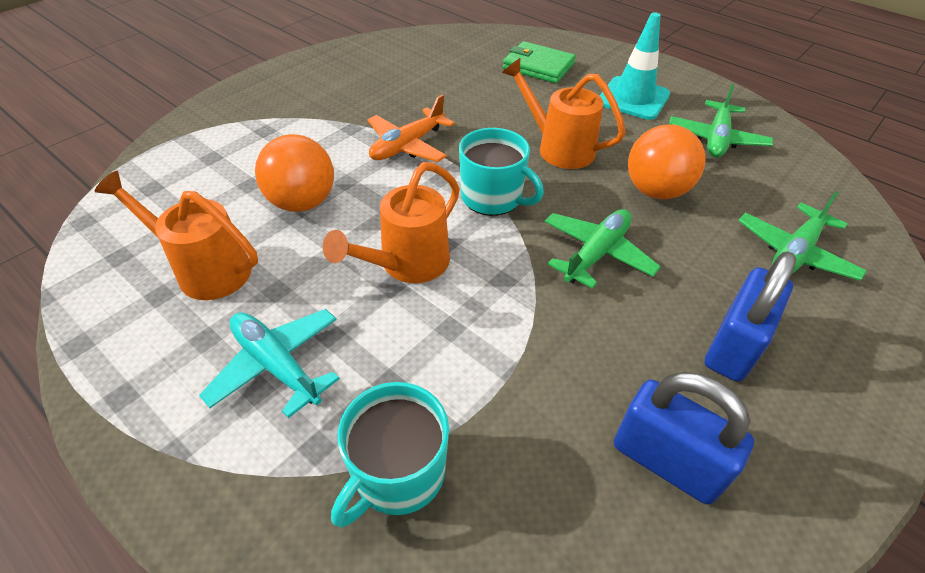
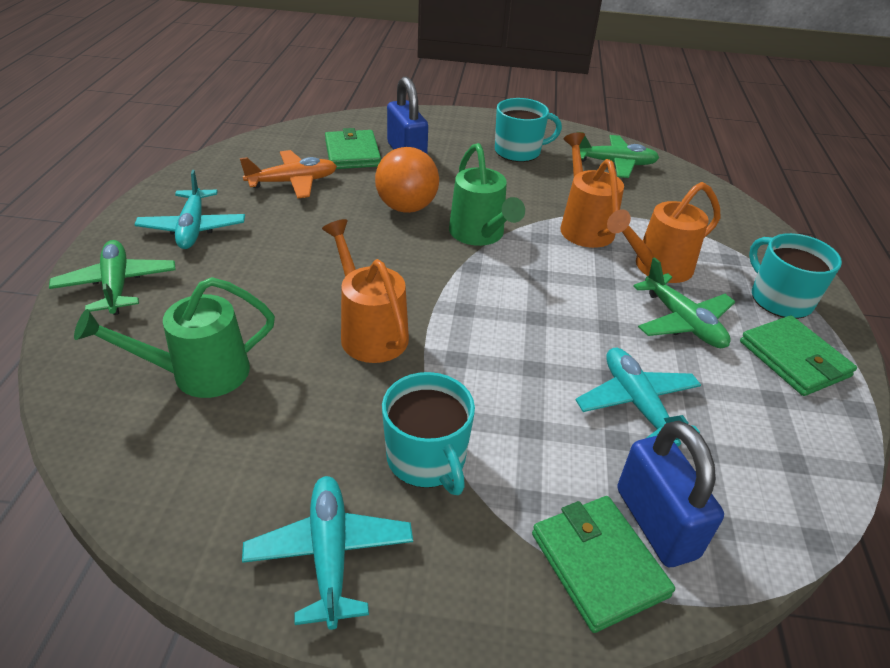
green wallet: 1 -> 3
green watering can: 0 -> 2
orange ball: 2 -> 1
turquoise mug: 2 -> 3
turquoise plane: 1 -> 3
turquoise traffic cone: 1 -> 0

